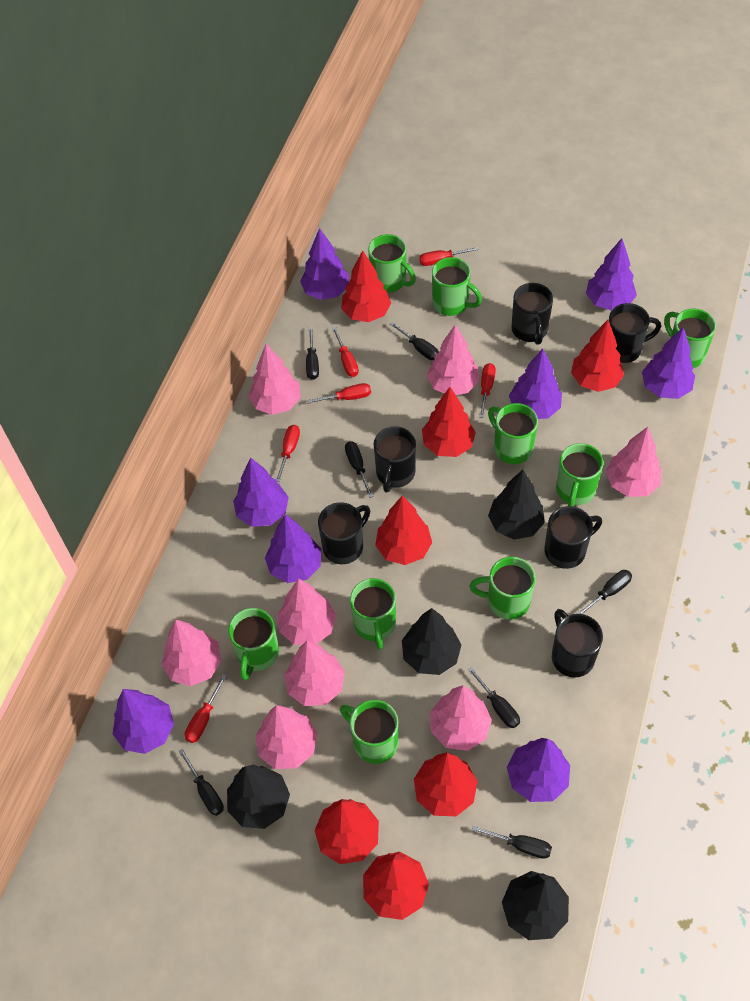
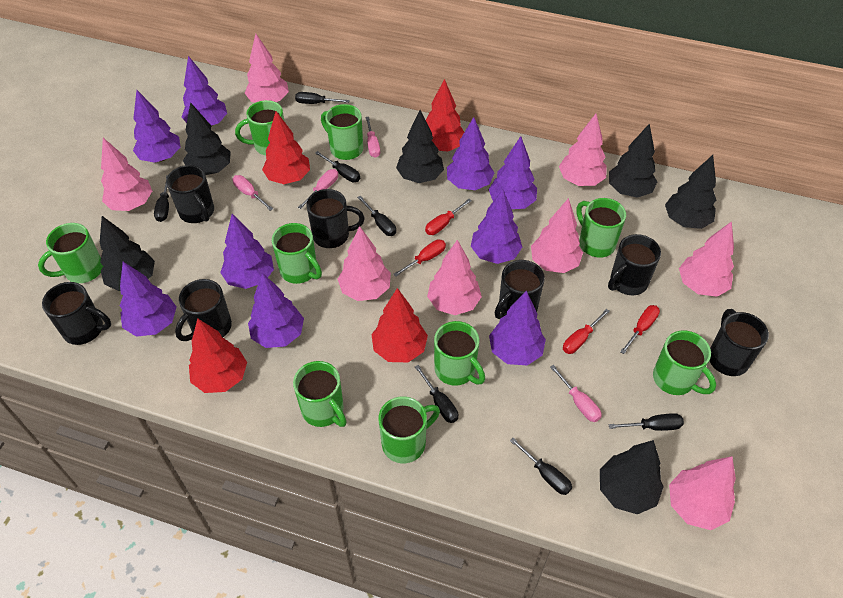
black mug: 6 -> 7
black tree: 4 -> 6
pink screwdriver: 0 -> 4
purple tree: 8 -> 9
red screwdriver: 6 -> 4
red tree: 7 -> 4

